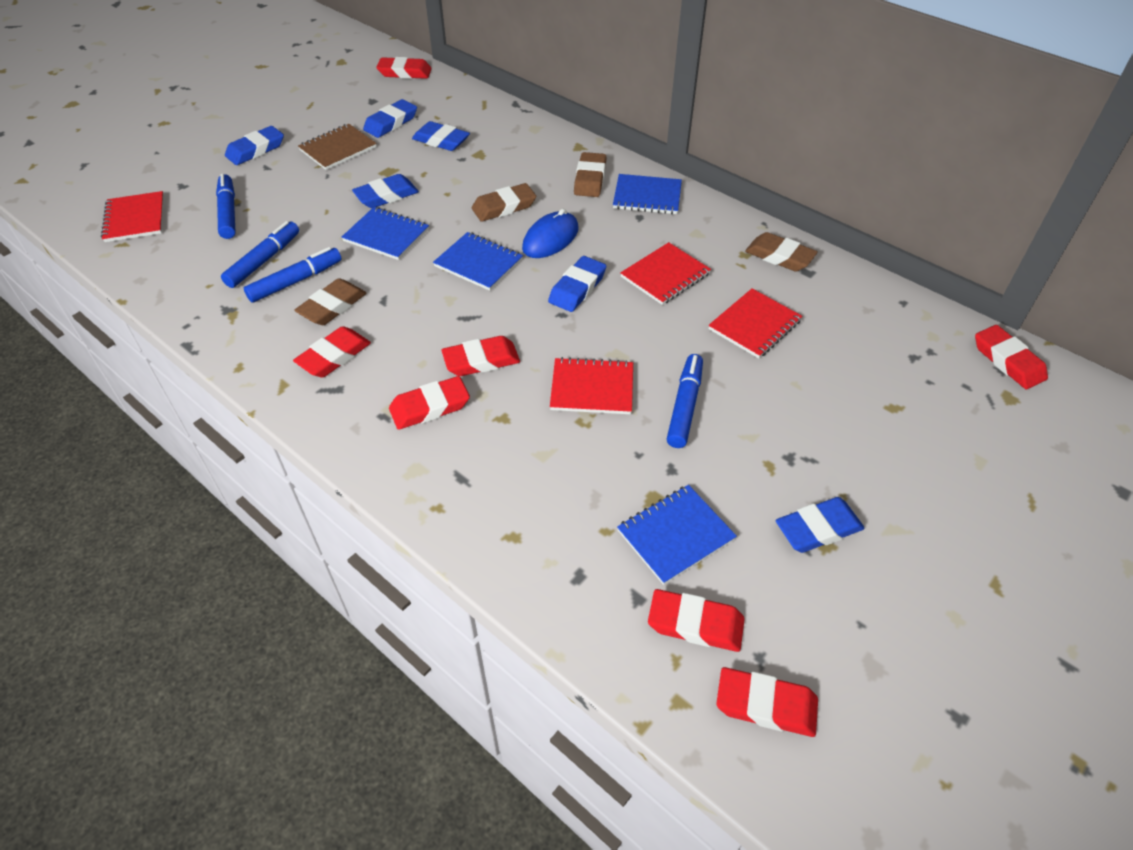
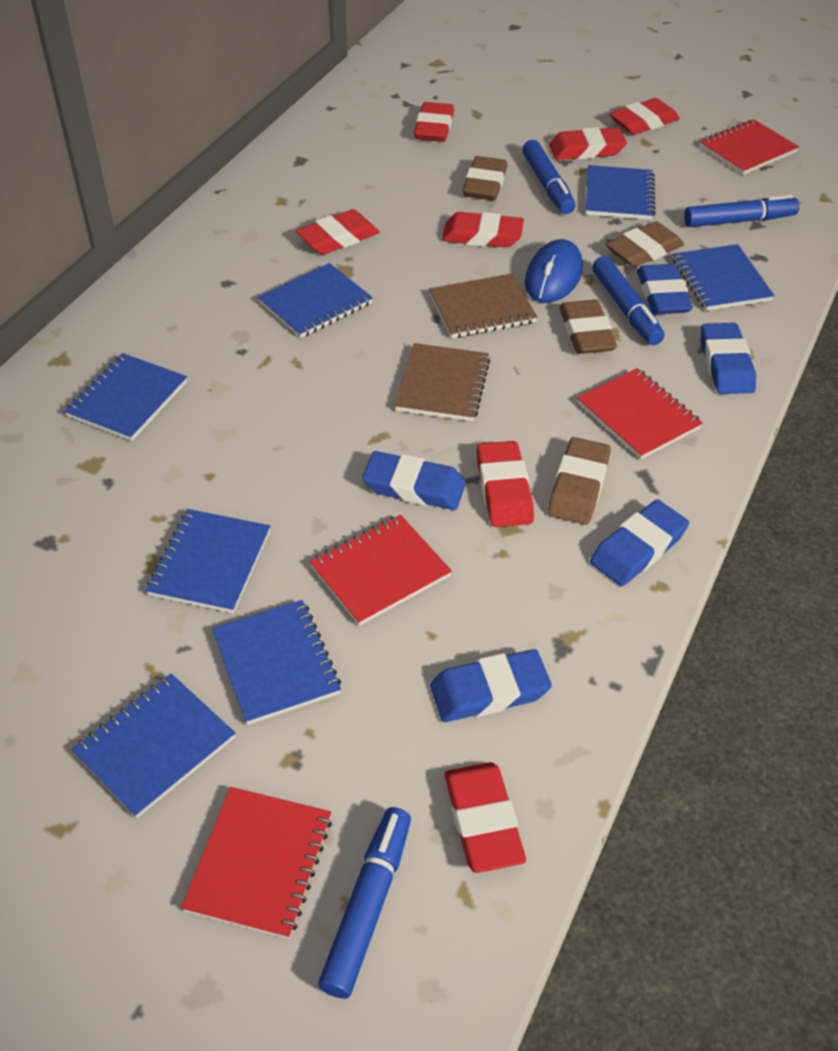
blue eraser: 6 -> 5
blue notebook: 4 -> 7
brown notebook: 1 -> 2

